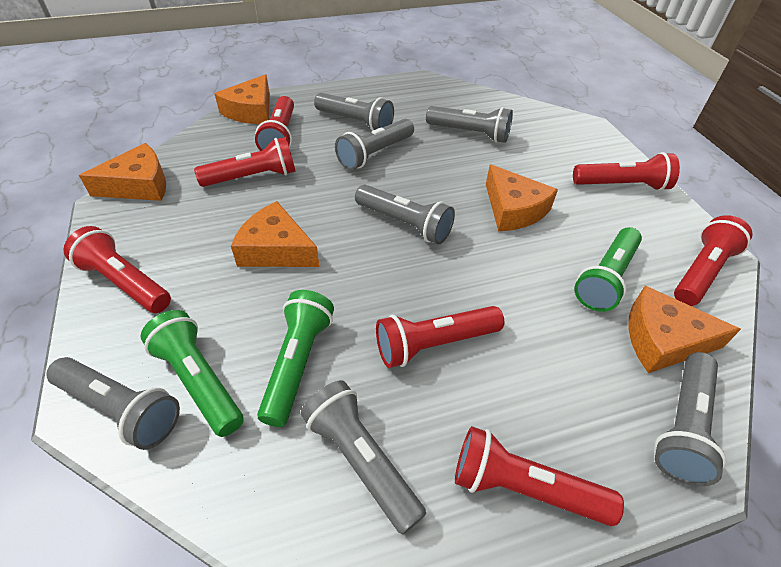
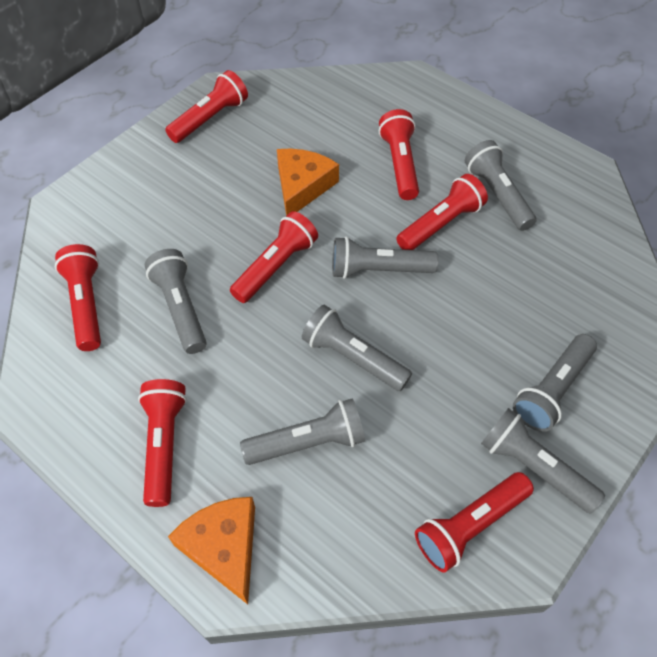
green flashlight: 3 -> 0
orange cheese: 5 -> 2

